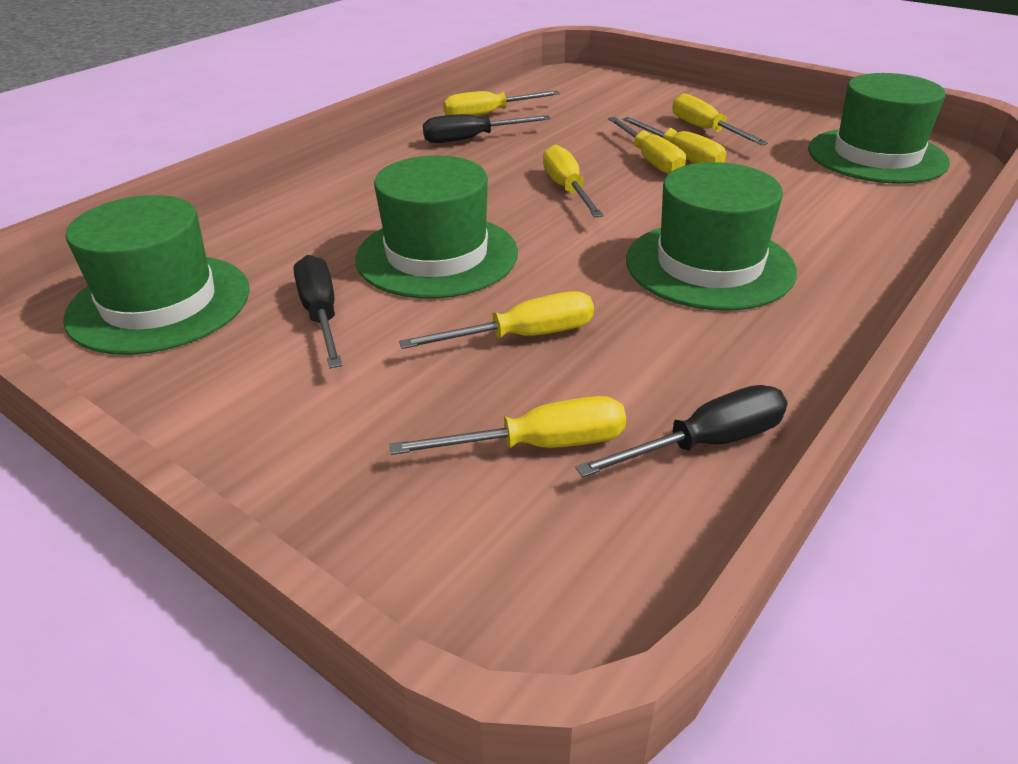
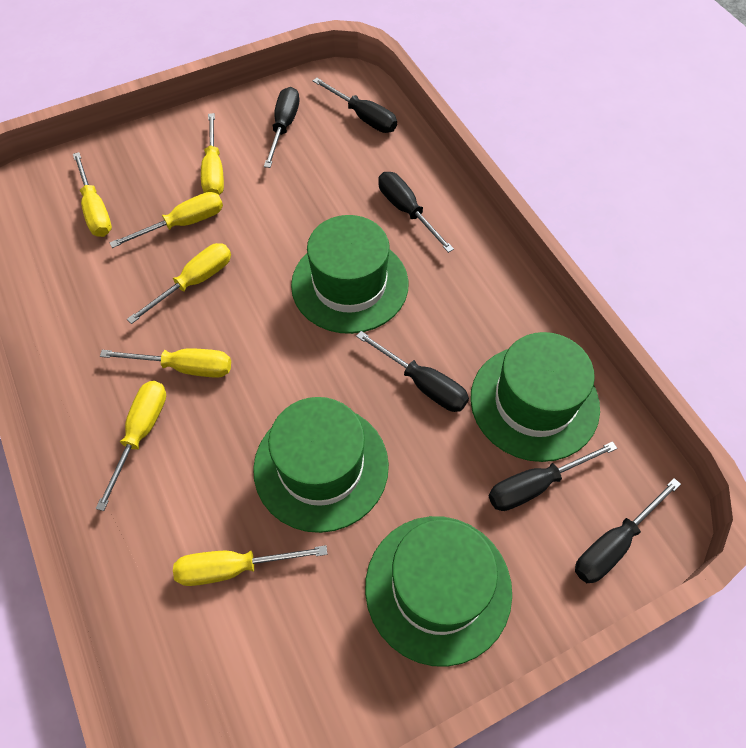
black screwdriver: 3 -> 6

